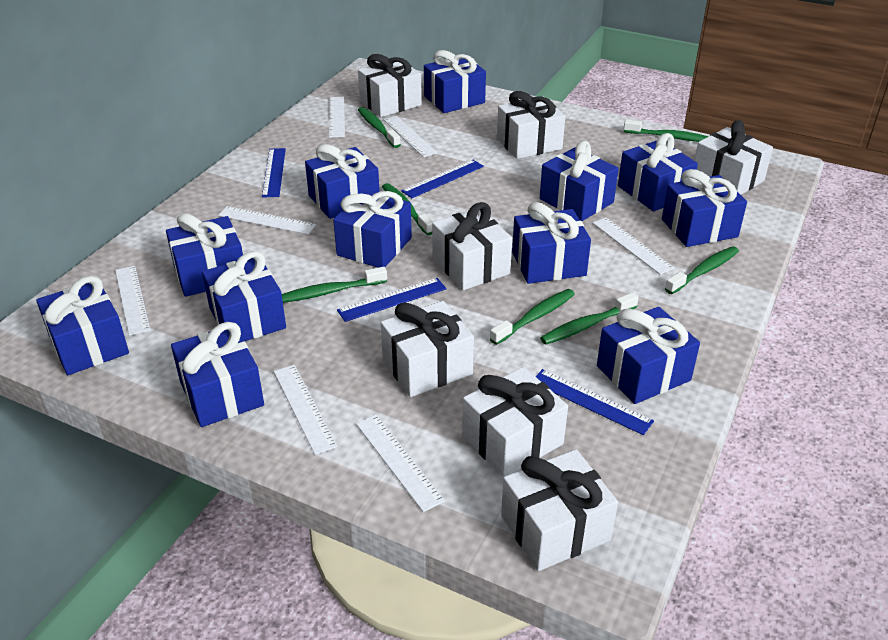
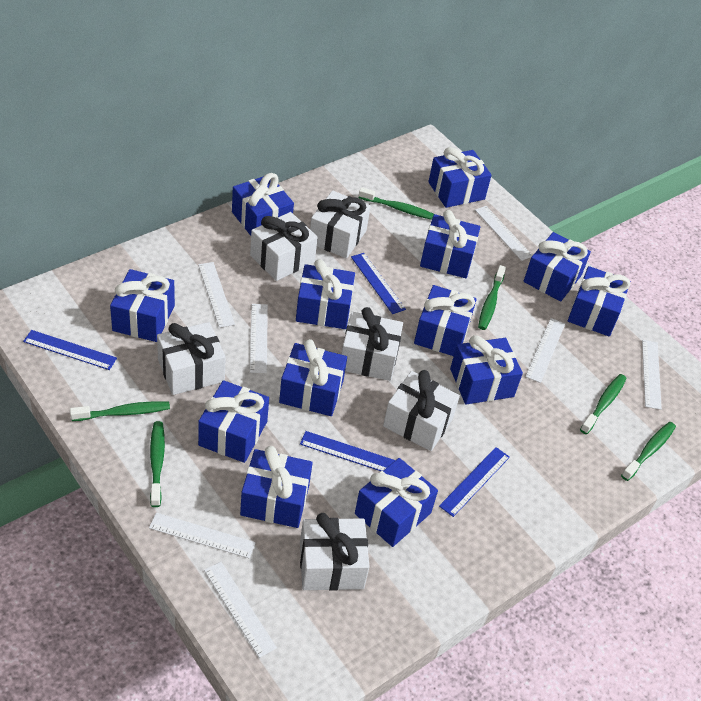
blue gift: 12 -> 13
green toothbrush: 7 -> 6
white gift: 7 -> 6

